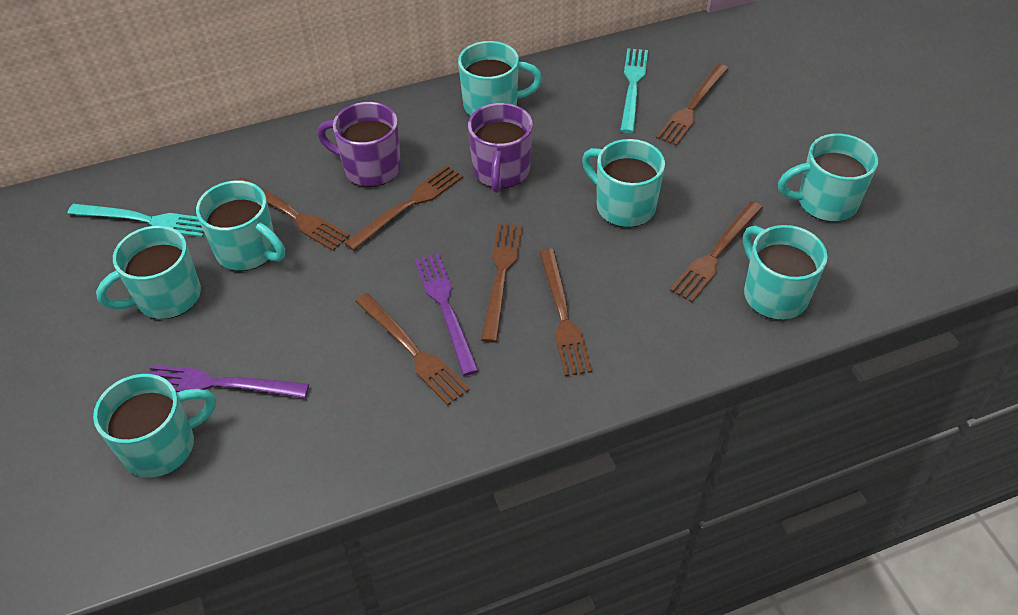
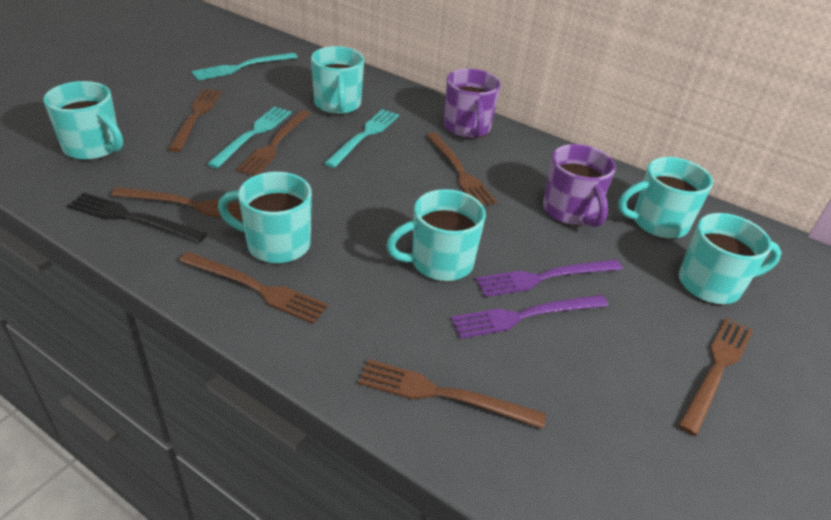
black fork: 0 -> 1
turquoise fork: 2 -> 3
turquoise mug: 7 -> 6

